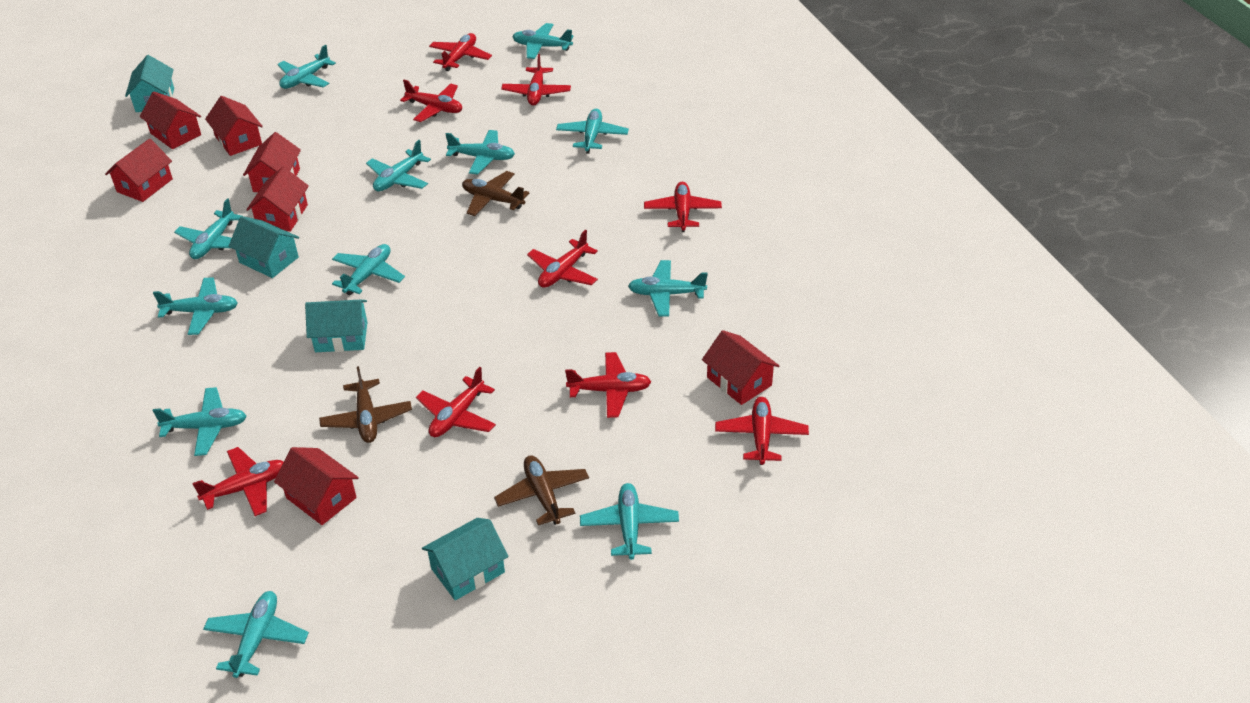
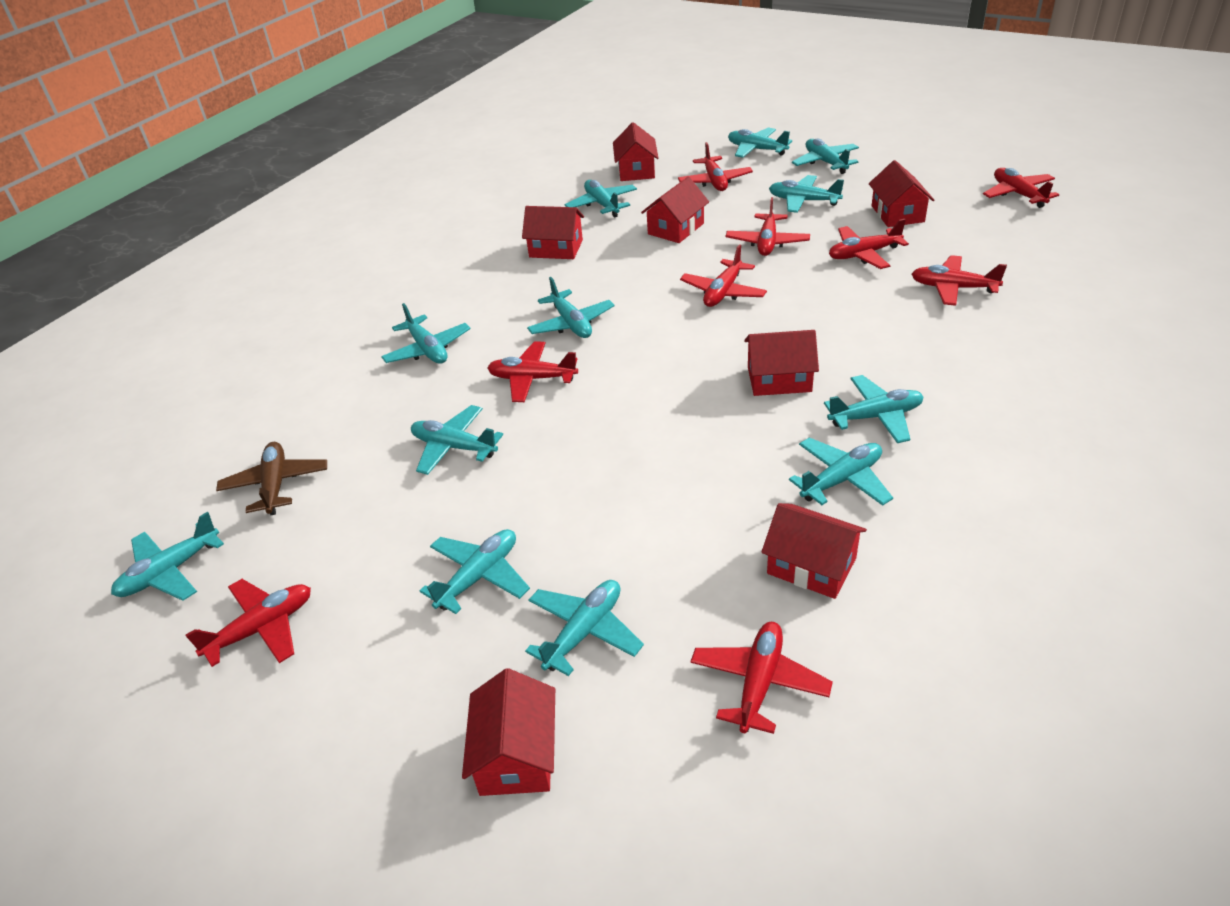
brown plane: 3 -> 1
turquoise house: 4 -> 0

